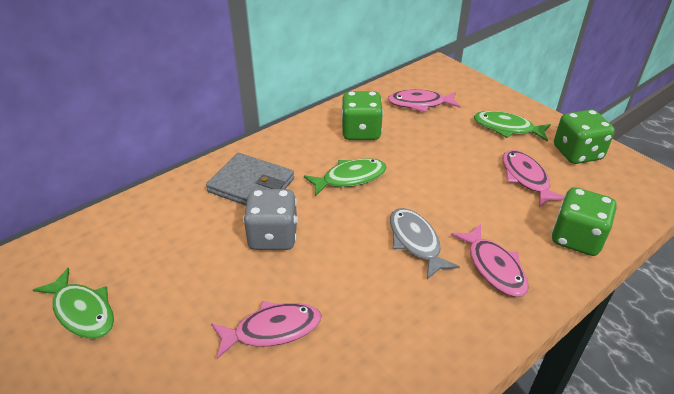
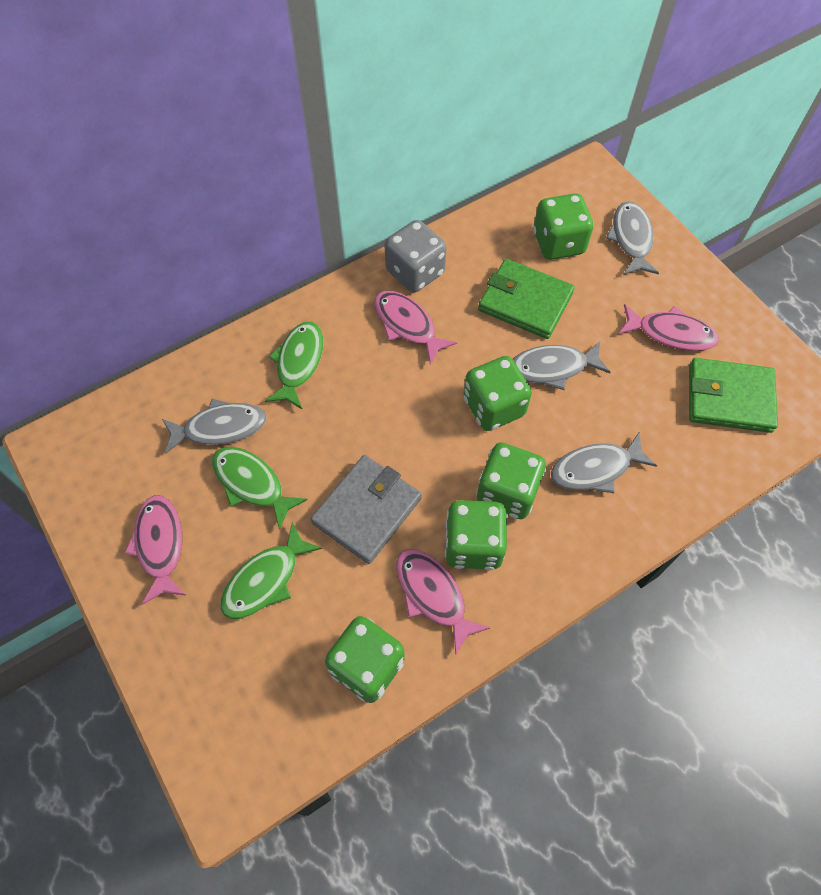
green dice: 3 -> 5
green wallet: 0 -> 2
grey fish: 1 -> 4

